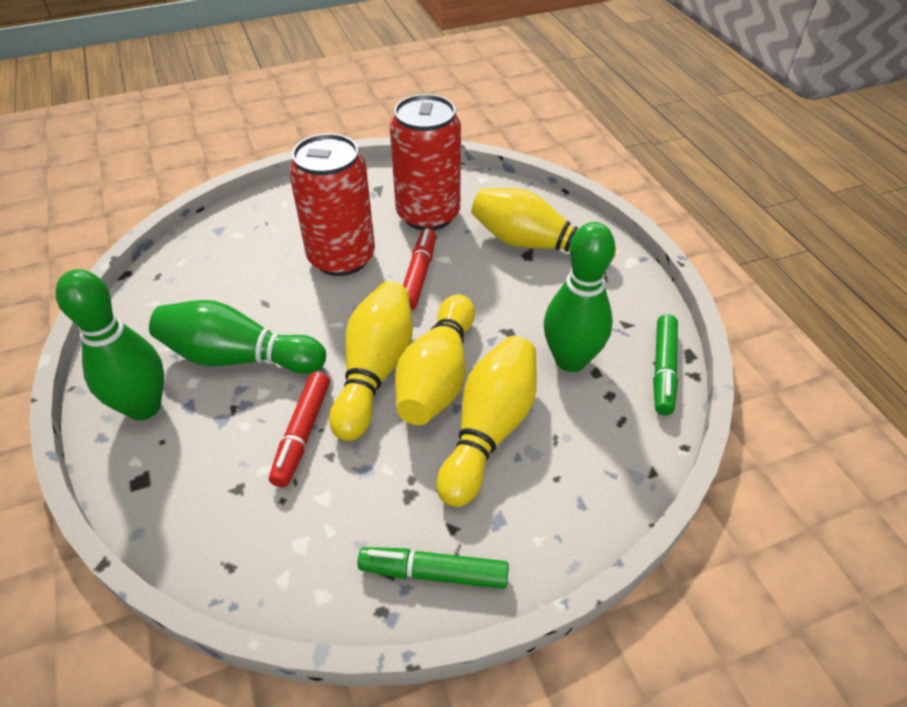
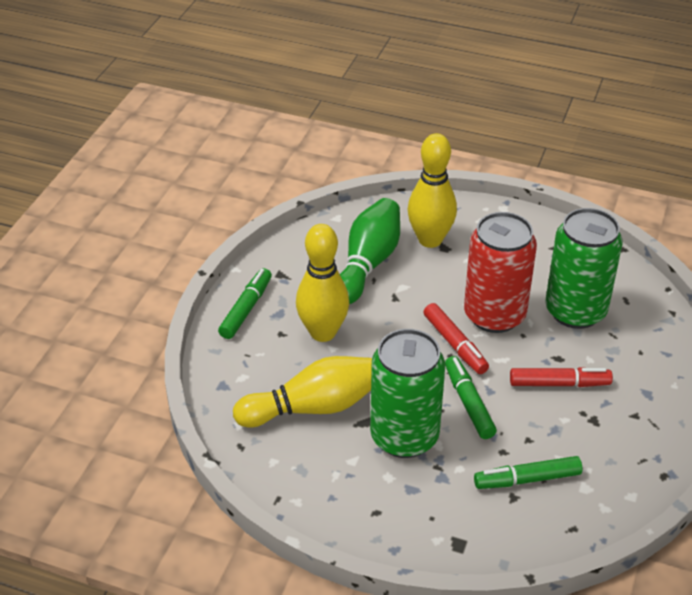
green bowling pin: 3 -> 1
green can: 0 -> 2
green marker: 2 -> 3
red can: 2 -> 1
yellow bowling pin: 4 -> 3

